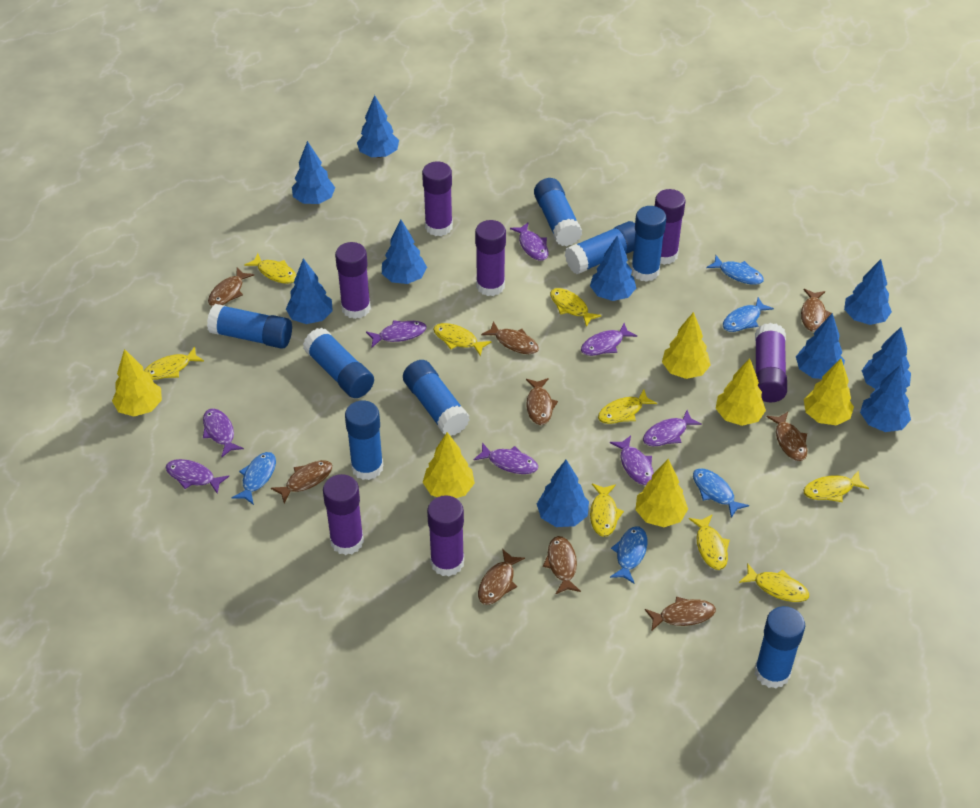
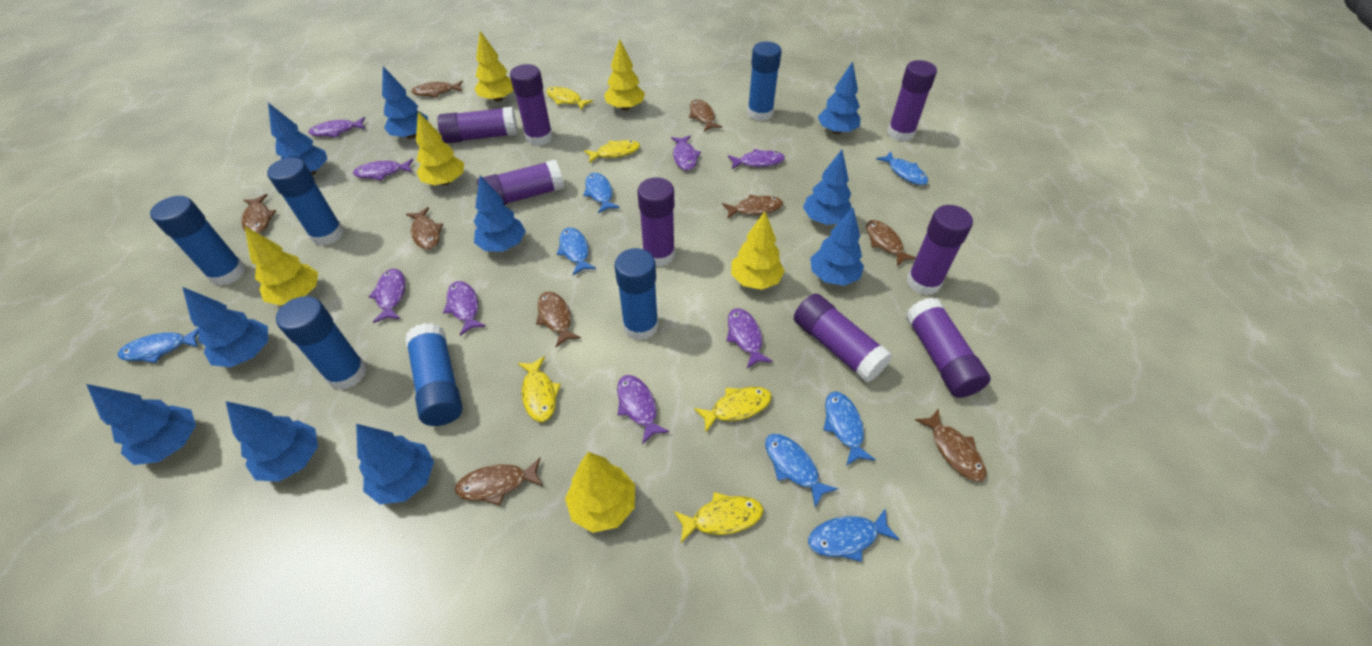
blue fish: 5 -> 7
blue glue stick: 8 -> 6
purple glue stick: 7 -> 8
yellow fish: 9 -> 5

